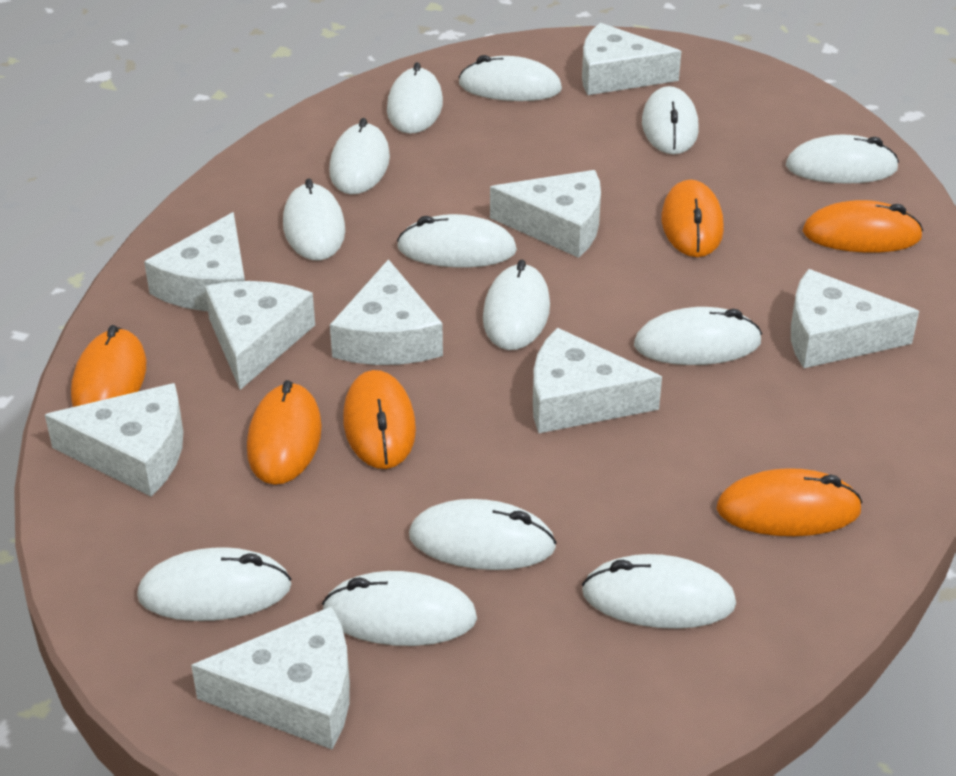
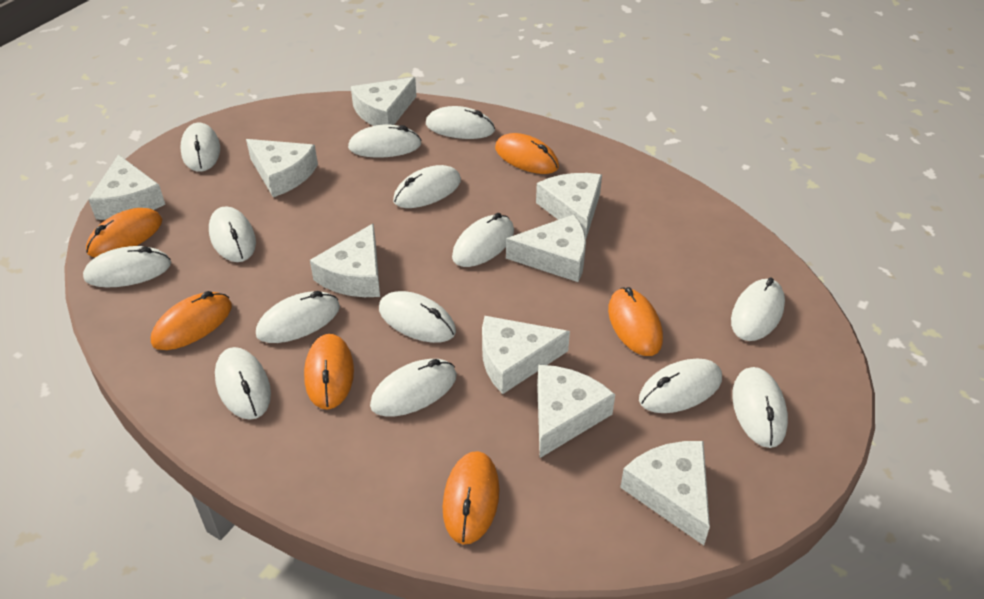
white mouse: 13 -> 14

